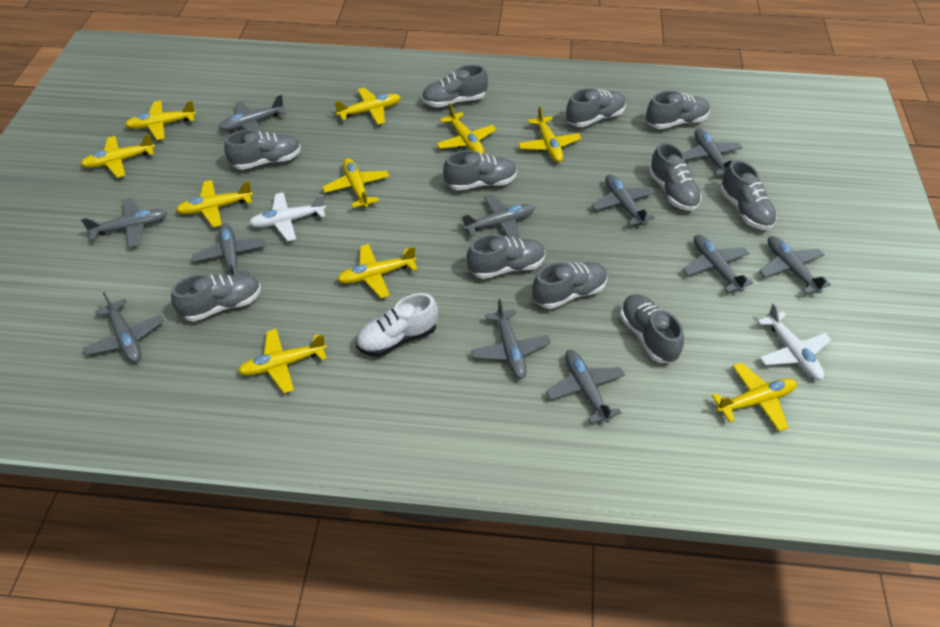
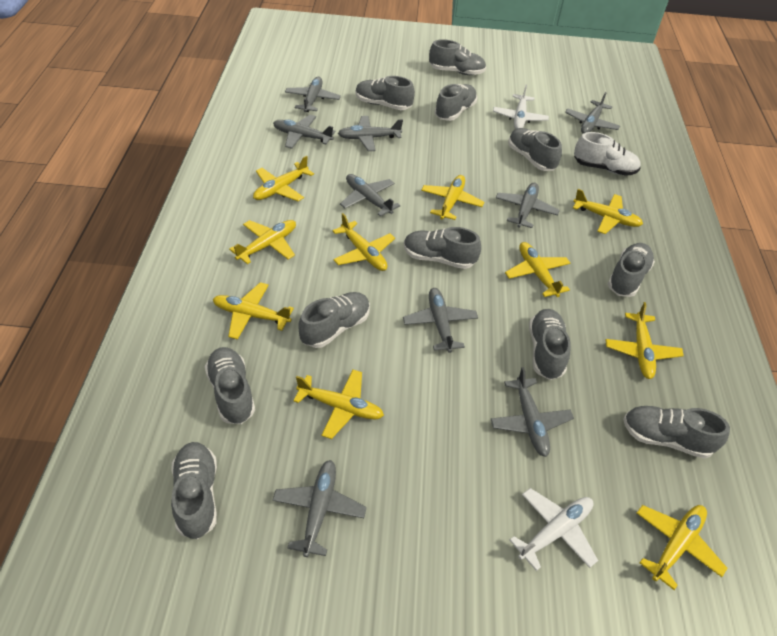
grey plane: 11 -> 9

